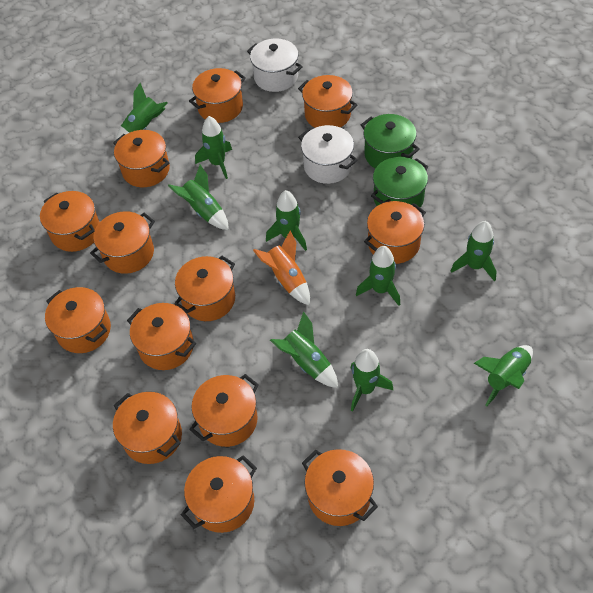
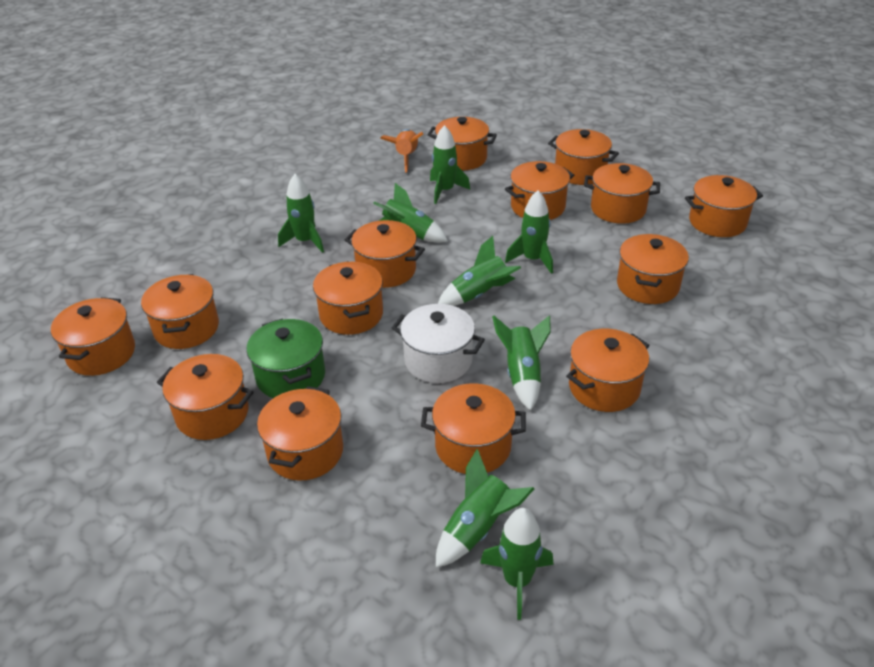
green pot: 2 -> 1
green rocket: 9 -> 8
orange pot: 13 -> 14
white pot: 2 -> 1

